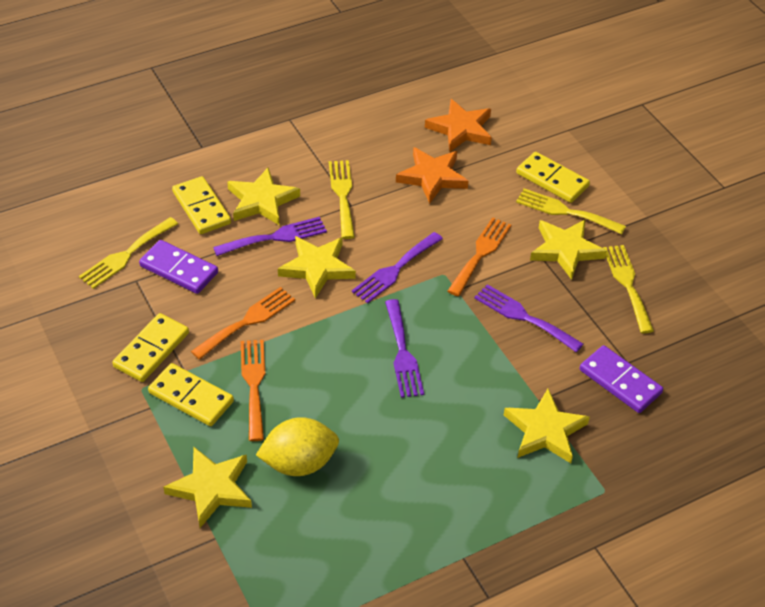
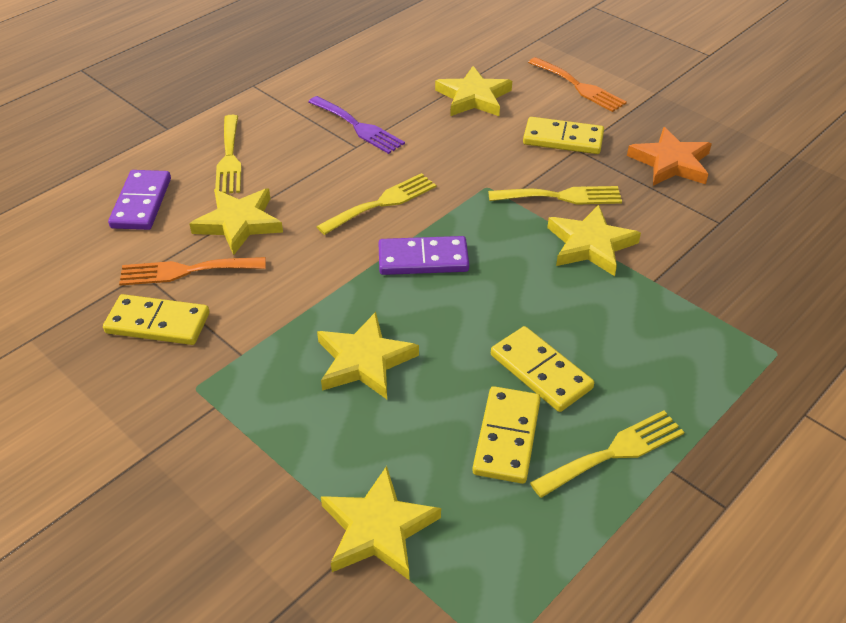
orange fork: 3 -> 2
orange star: 2 -> 1
purple fork: 4 -> 1
yellow lemon: 1 -> 0

